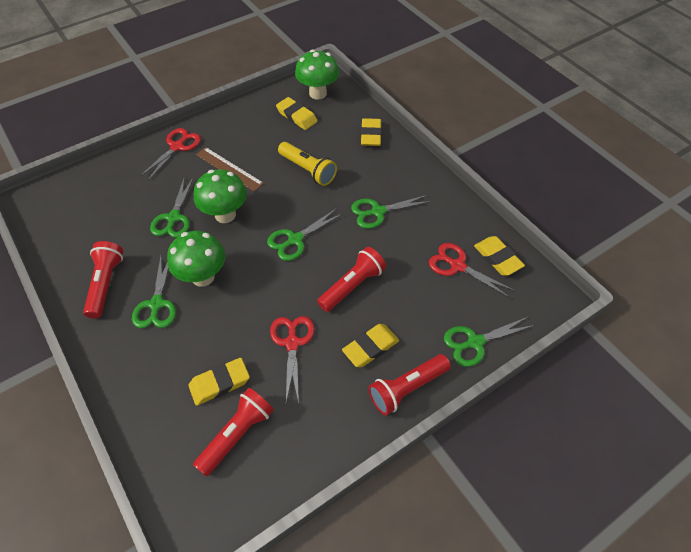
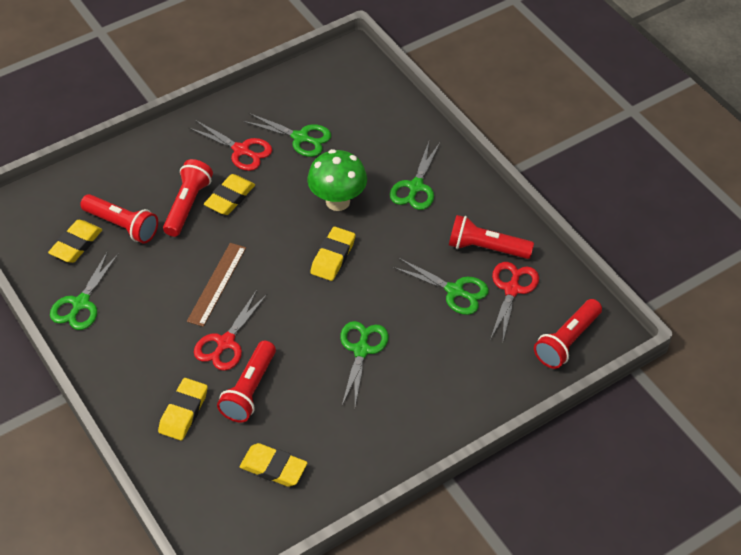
green mushroom: 3 -> 1
red flashlight: 4 -> 5
yellow flashlight: 1 -> 0

